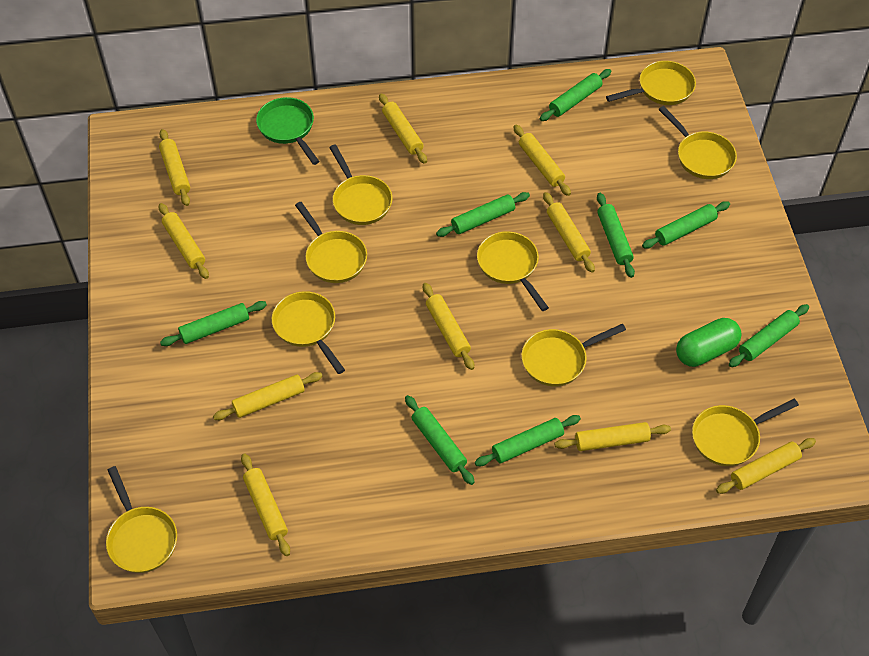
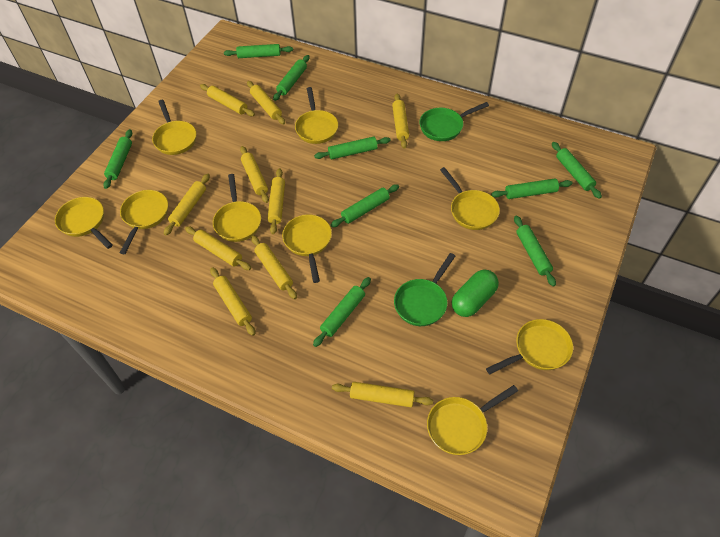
green pan: 1 -> 2
green rolling pin: 8 -> 9

